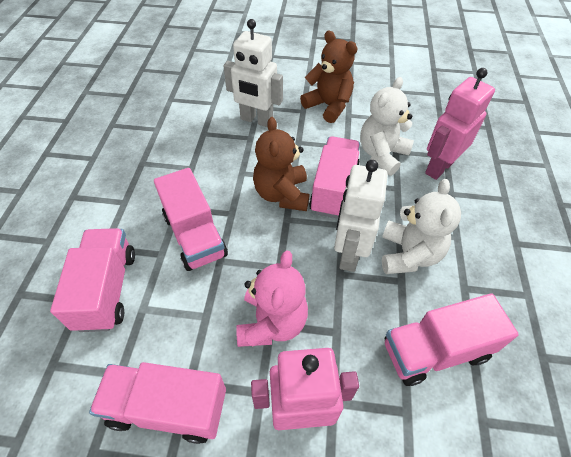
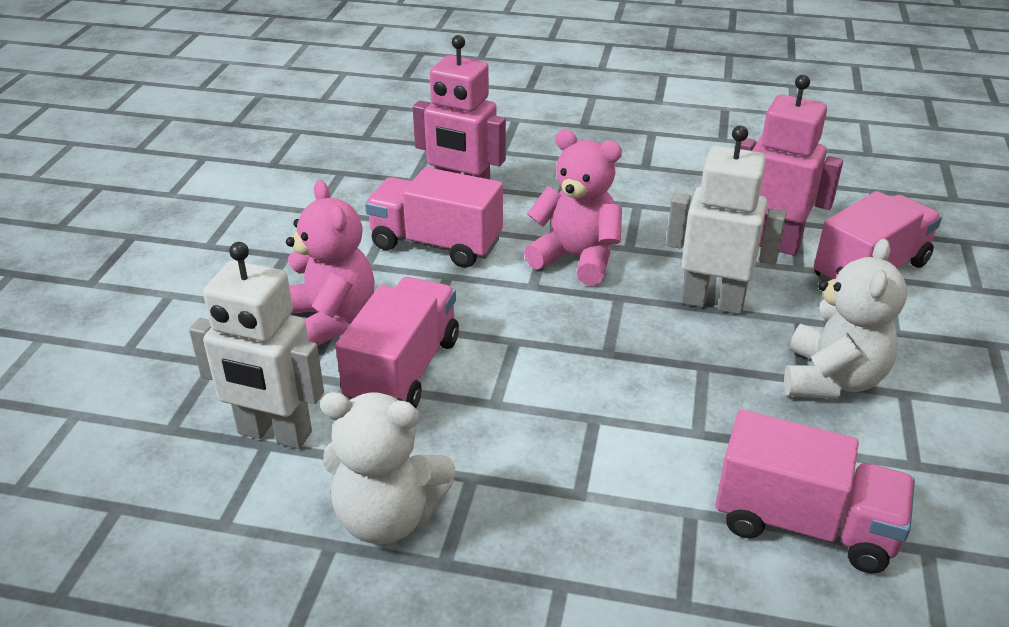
brown teddy bear: 2 -> 0
pink teddy bear: 1 -> 2
pink truck: 5 -> 4

